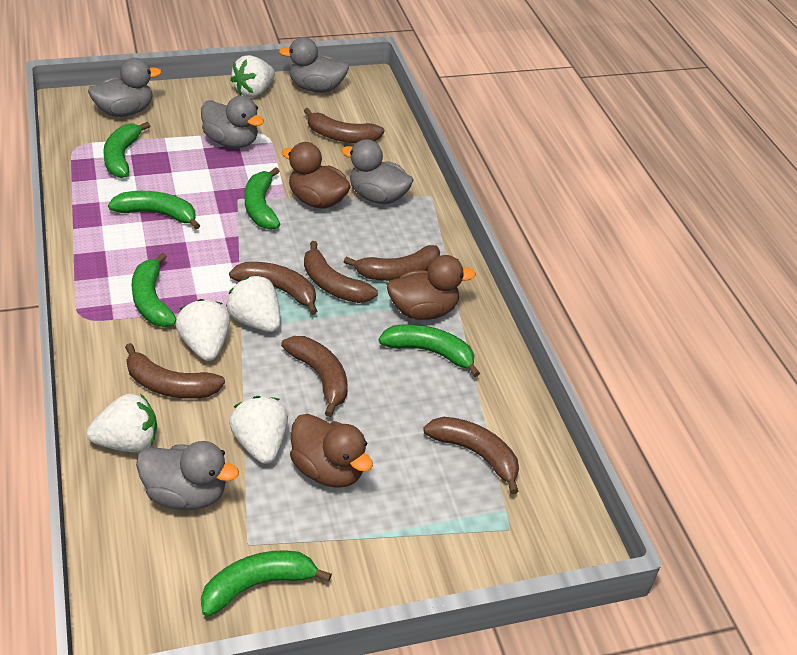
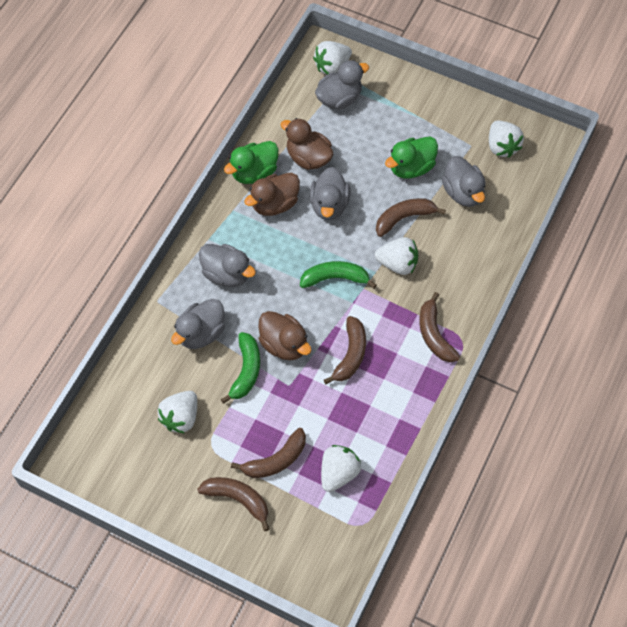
brown banana: 7 -> 5
green banana: 6 -> 2
green duck: 0 -> 2

